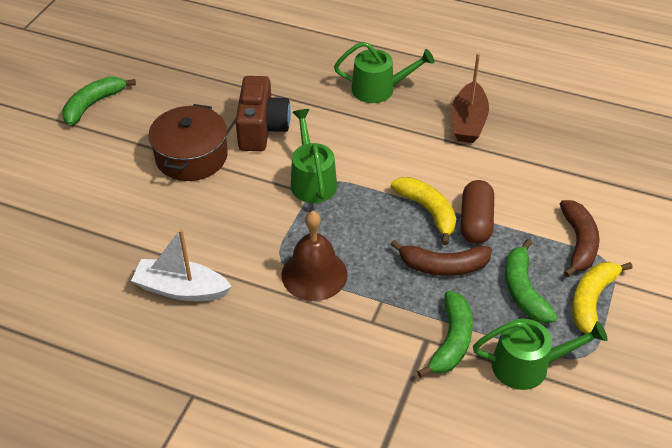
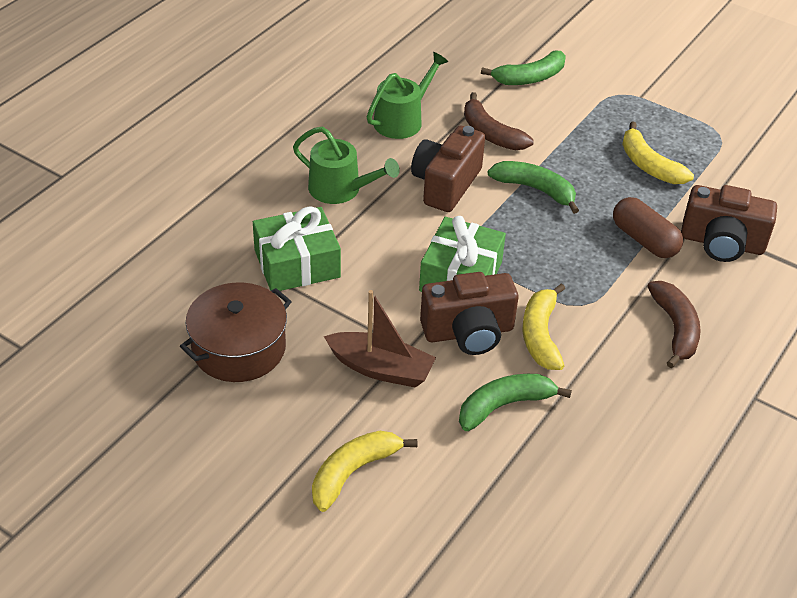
brown bell: 1 -> 0
brown camera: 1 -> 3
green gift: 0 -> 2
green watering can: 3 -> 2
white boat: 1 -> 0
yellow banana: 2 -> 3

